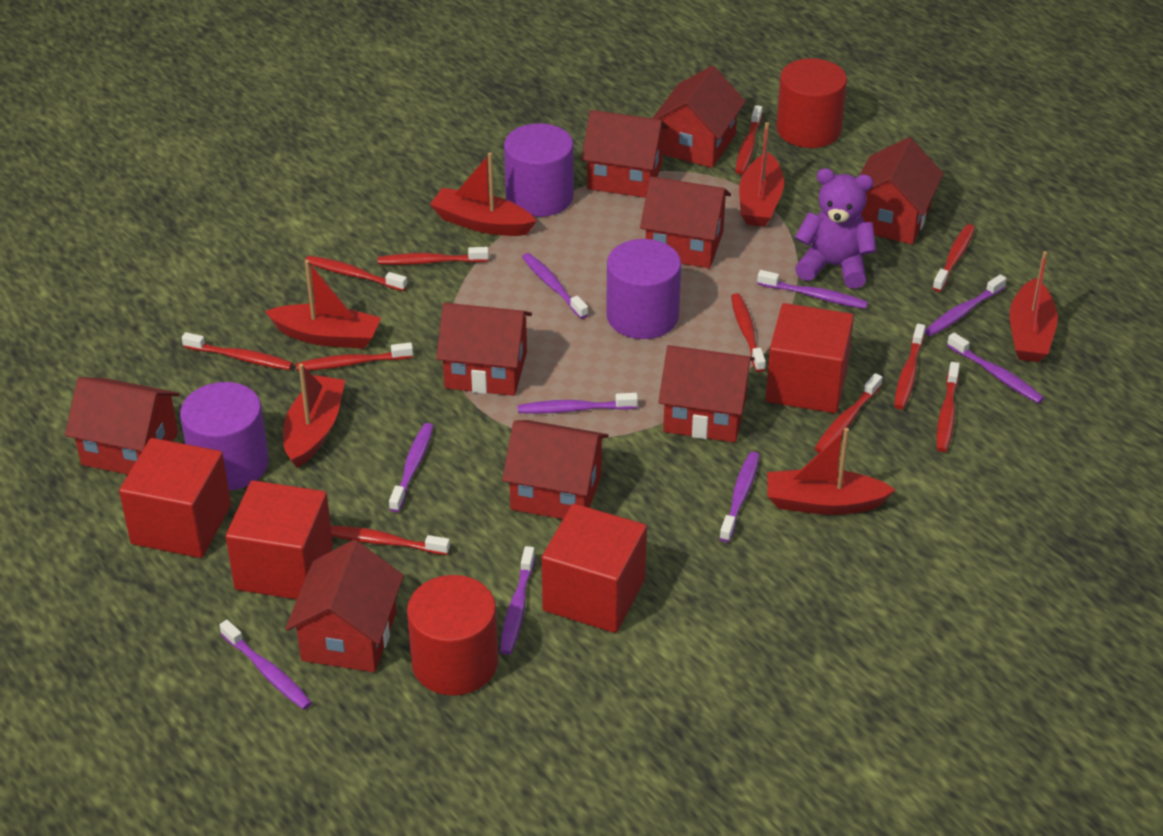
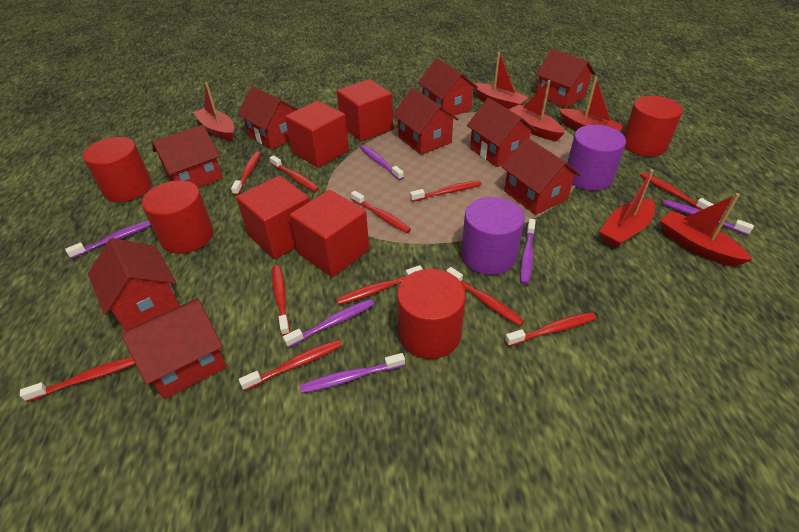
purple cylinder: 3 -> 2
purple teddy bear: 1 -> 0
purple toothbrush: 9 -> 6
red cylinder: 2 -> 4

